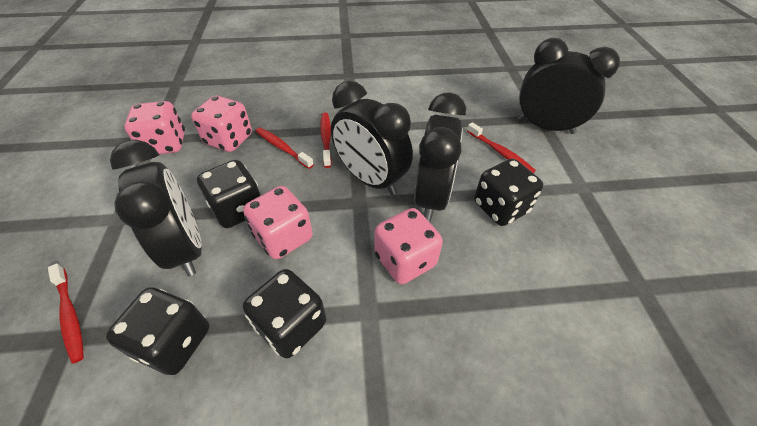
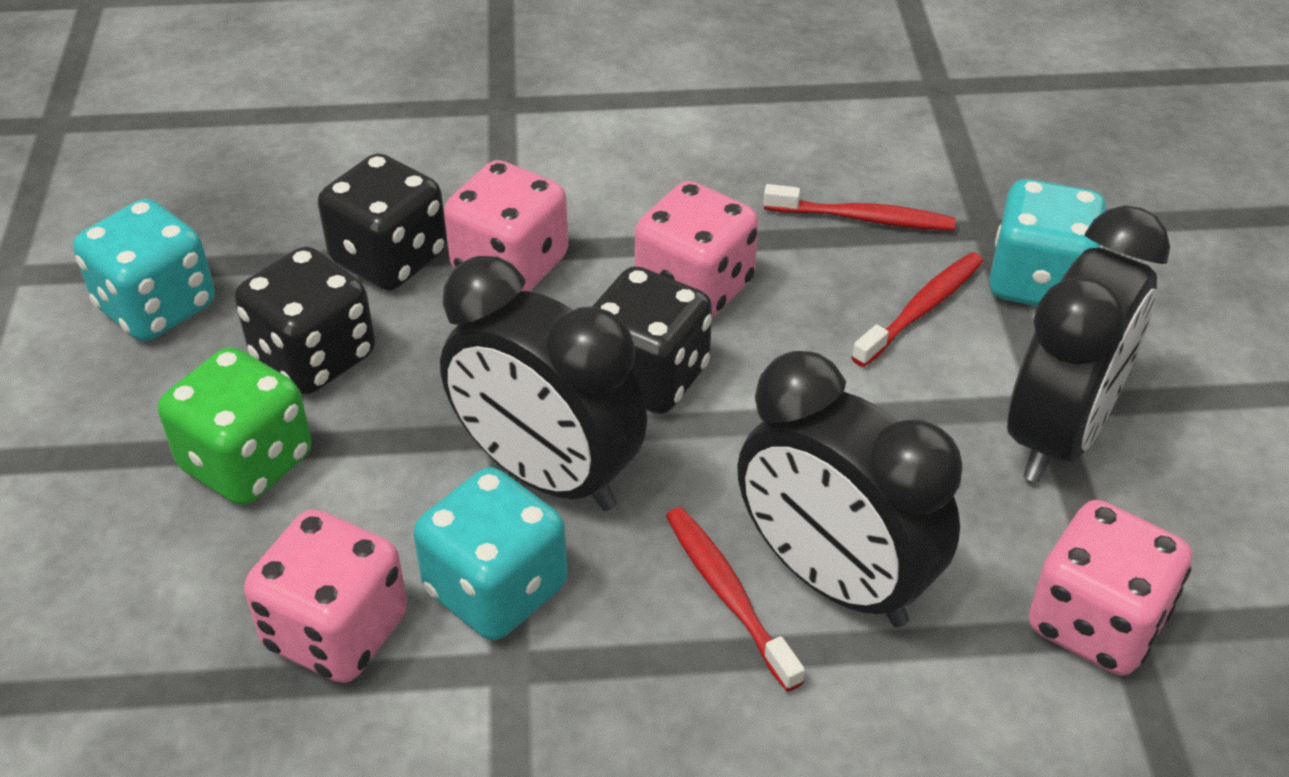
black clock: 4 -> 3
black dice: 4 -> 3
green dice: 0 -> 1
red toothbrush: 4 -> 3
turquoise dice: 0 -> 3

